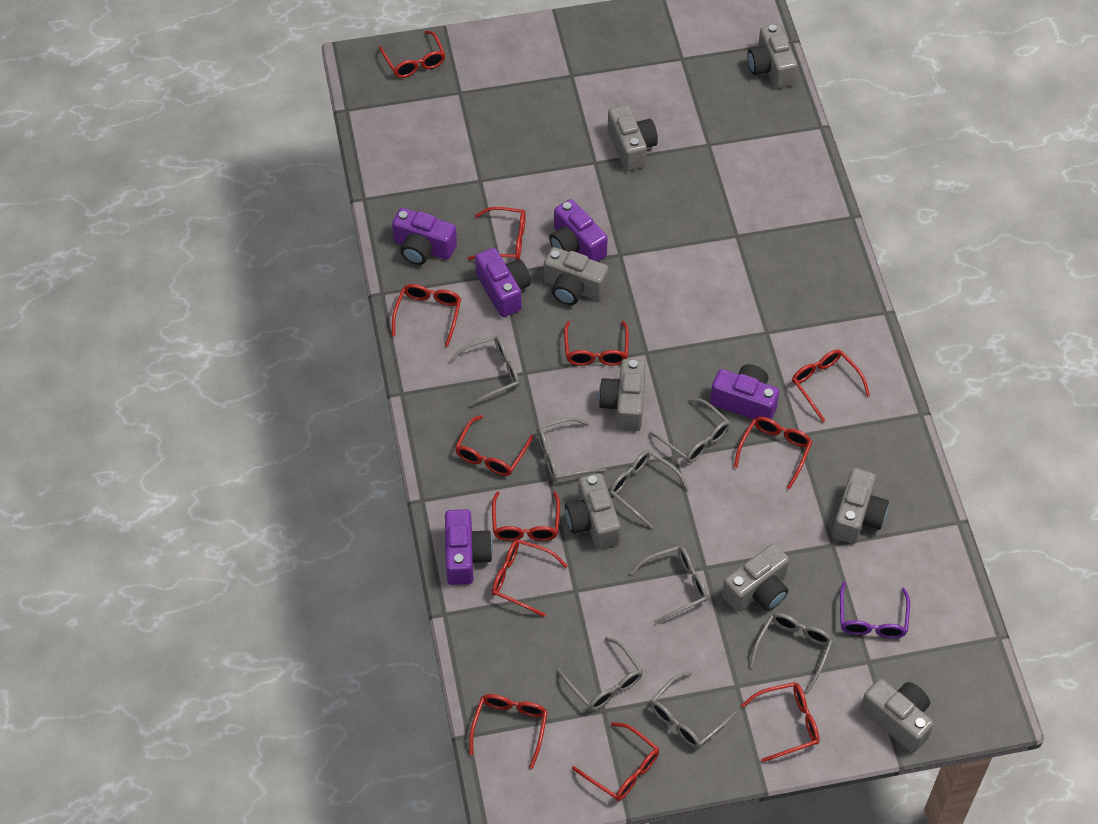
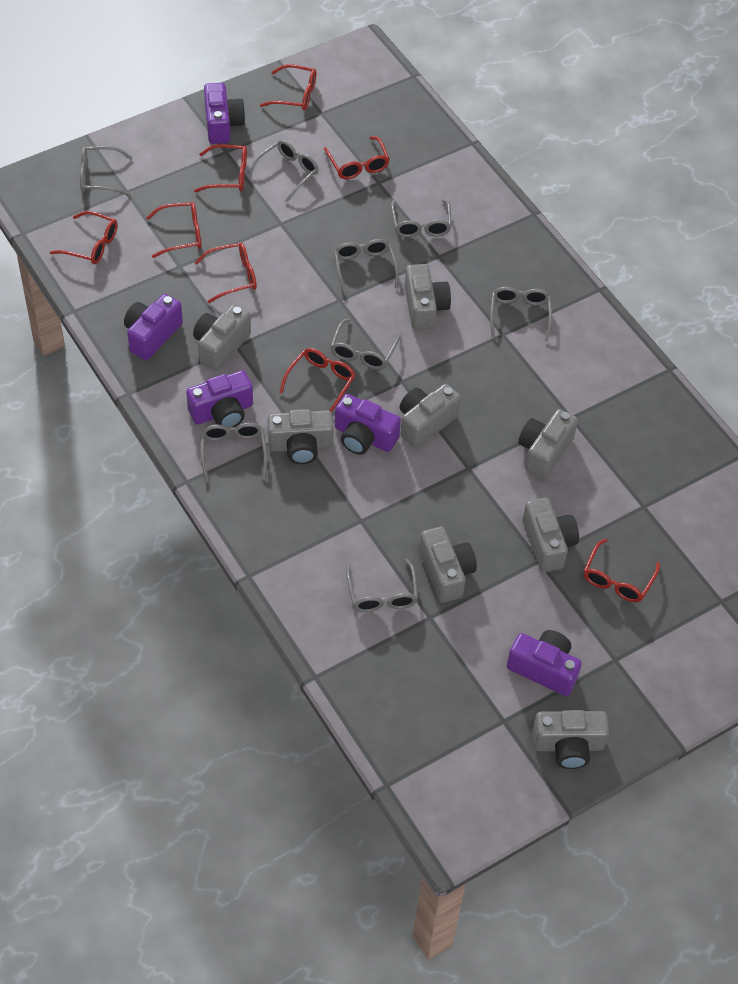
purple glasses: 1 -> 0
red glasses: 12 -> 8

